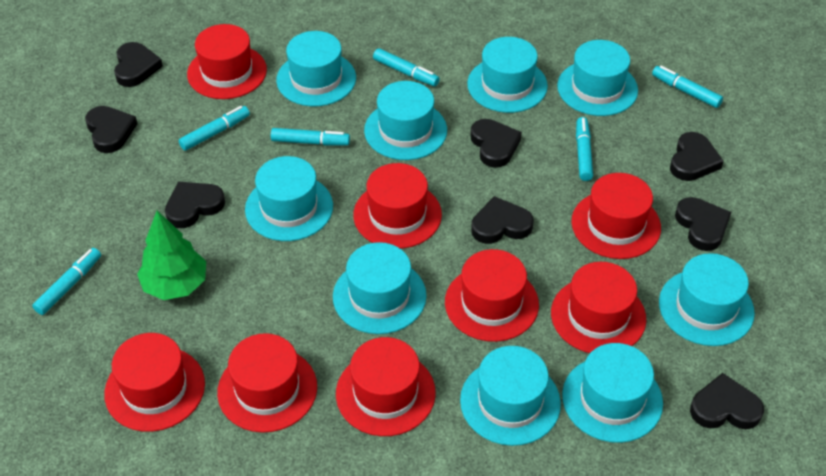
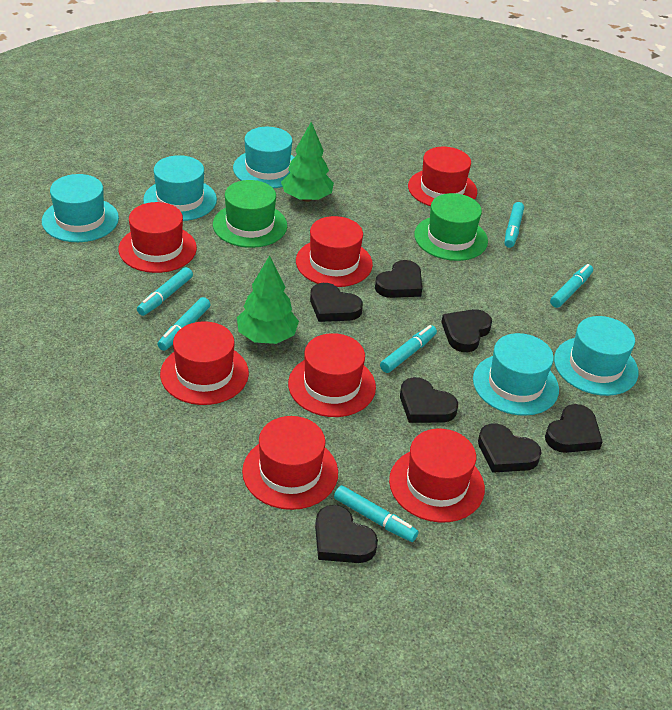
black heart: 8 -> 7
green hat: 0 -> 2
green tree: 1 -> 2
red hat: 8 -> 7
turquoise hat: 9 -> 5

